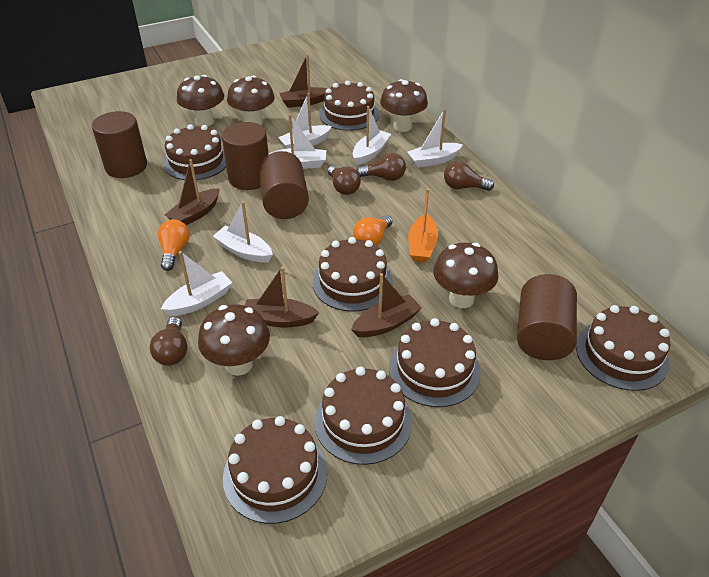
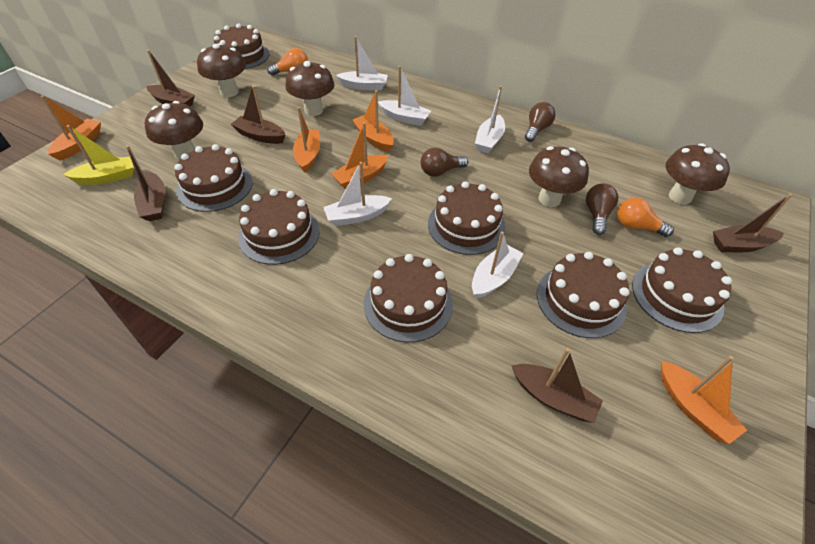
brown boat: 4 -> 5
brown cylinder: 4 -> 0
brown light bulb: 4 -> 3
orange boat: 1 -> 5
white boat: 6 -> 5
yellow boat: 0 -> 1

